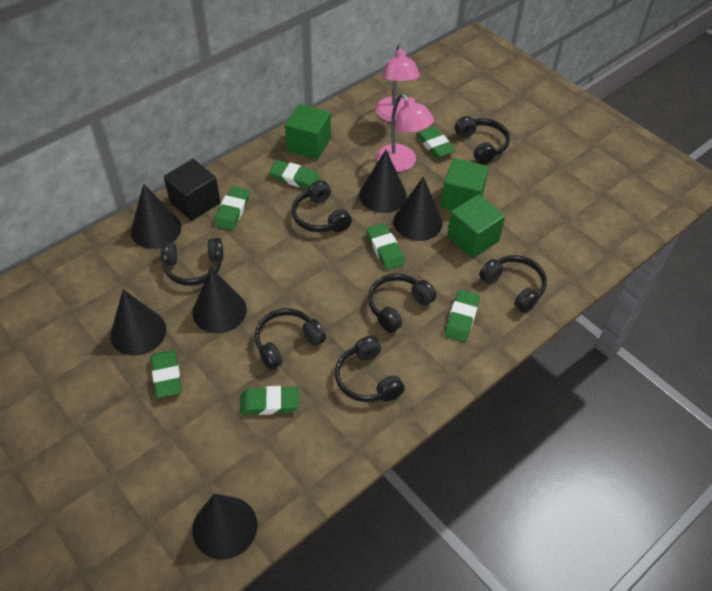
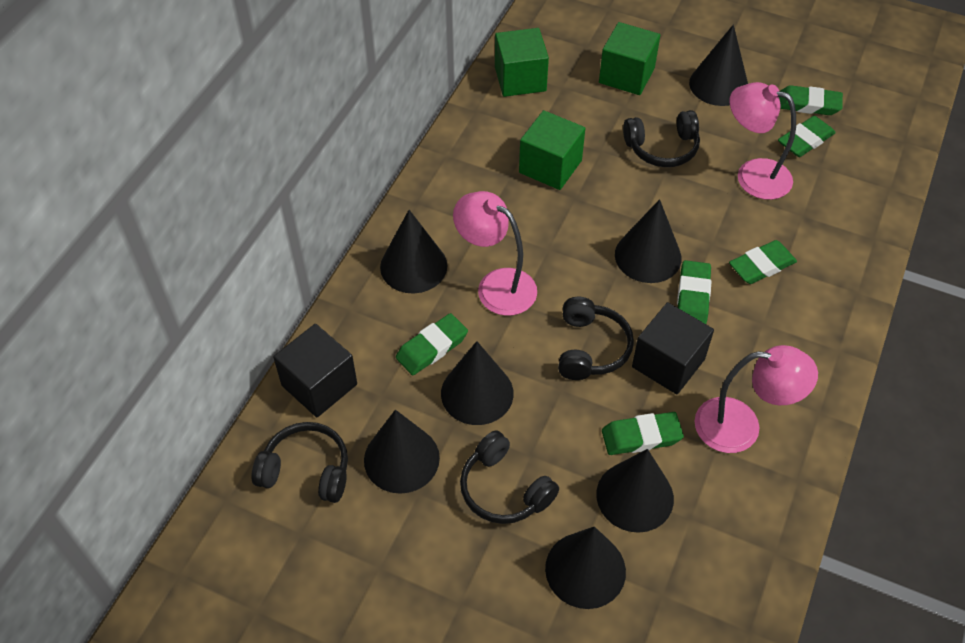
black cone: 6 -> 7
black cube: 1 -> 2
black headphones: 7 -> 4
green eraser: 7 -> 6
pink lamp: 2 -> 3

